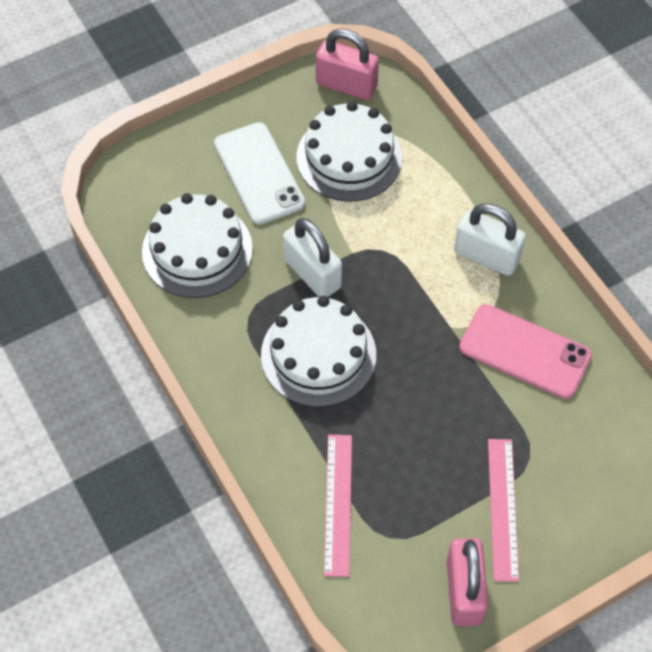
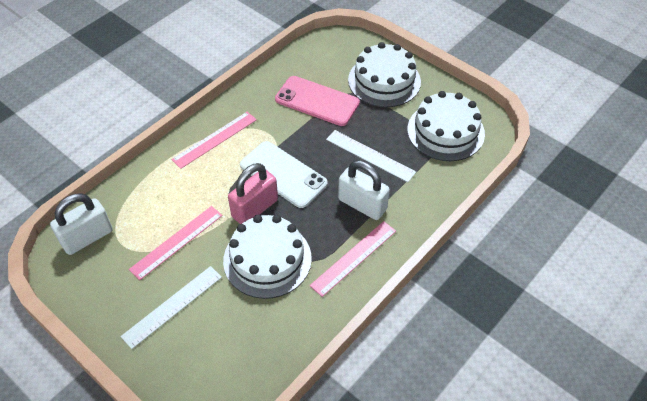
pink padlock: 2 -> 1
pink ruler: 2 -> 3
white ruler: 0 -> 2

